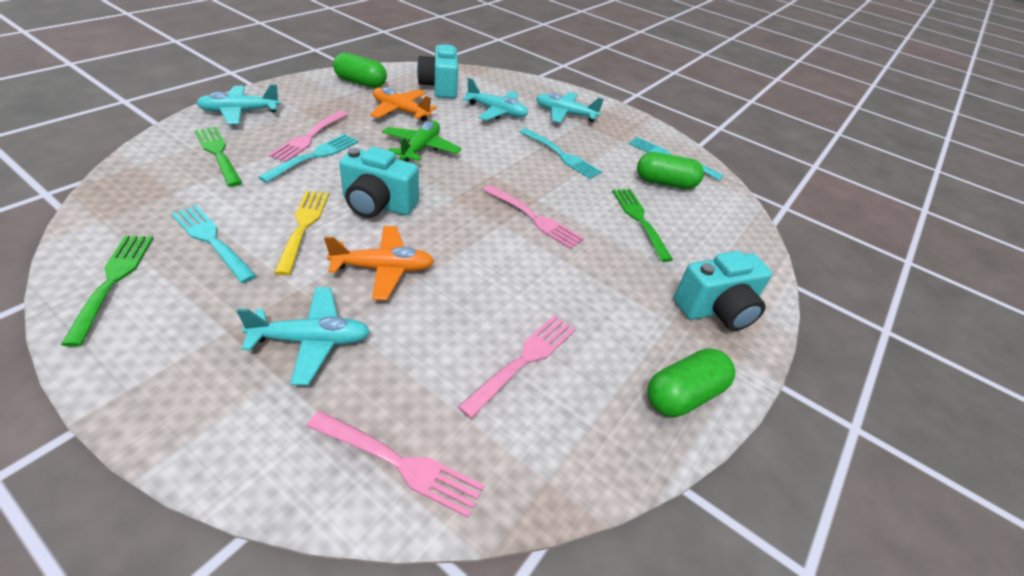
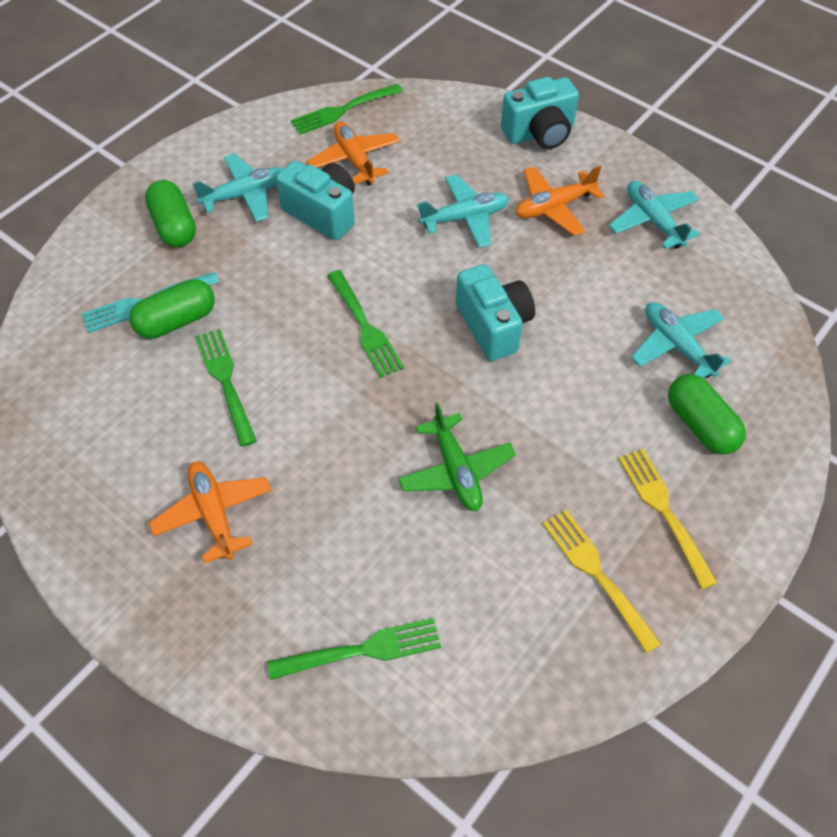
green fork: 3 -> 4
orange plane: 2 -> 3
pink fork: 4 -> 0
turquoise fork: 4 -> 1
yellow fork: 1 -> 2

